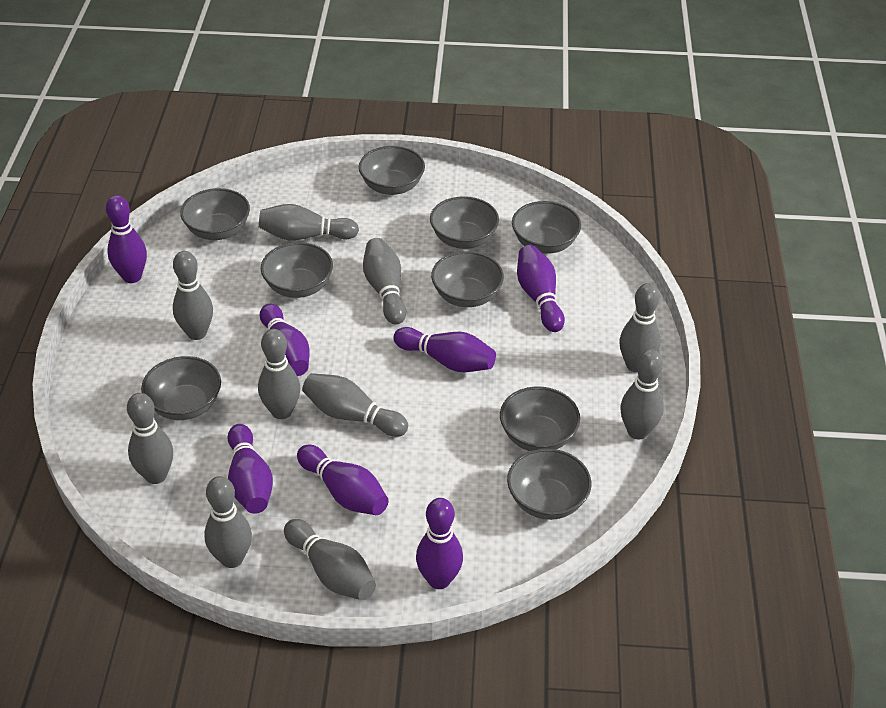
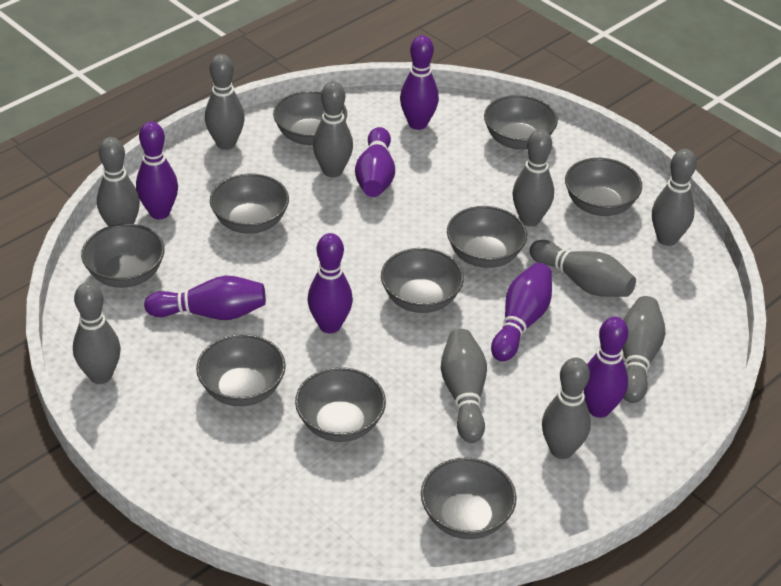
grey bowl: 9 -> 10

